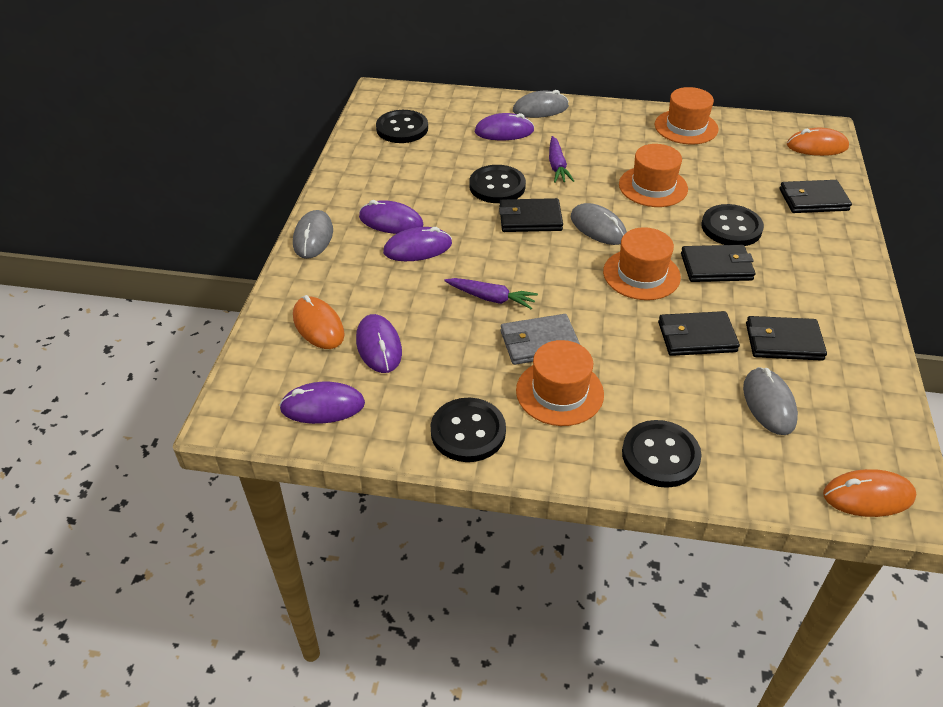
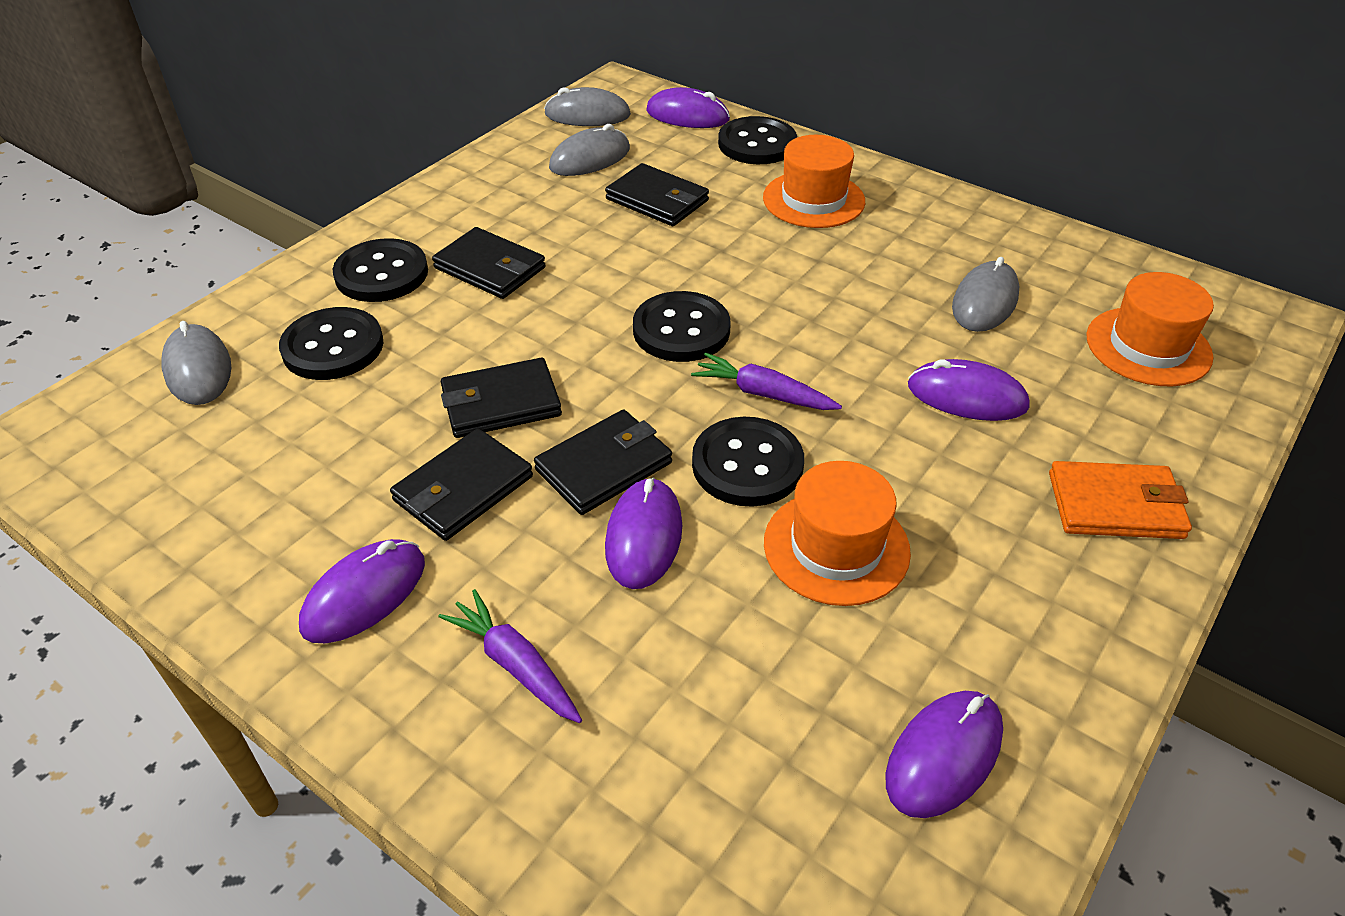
grey wallet: 1 -> 0
orange hat: 4 -> 3
orange mouse: 3 -> 0
orange wallet: 0 -> 1

